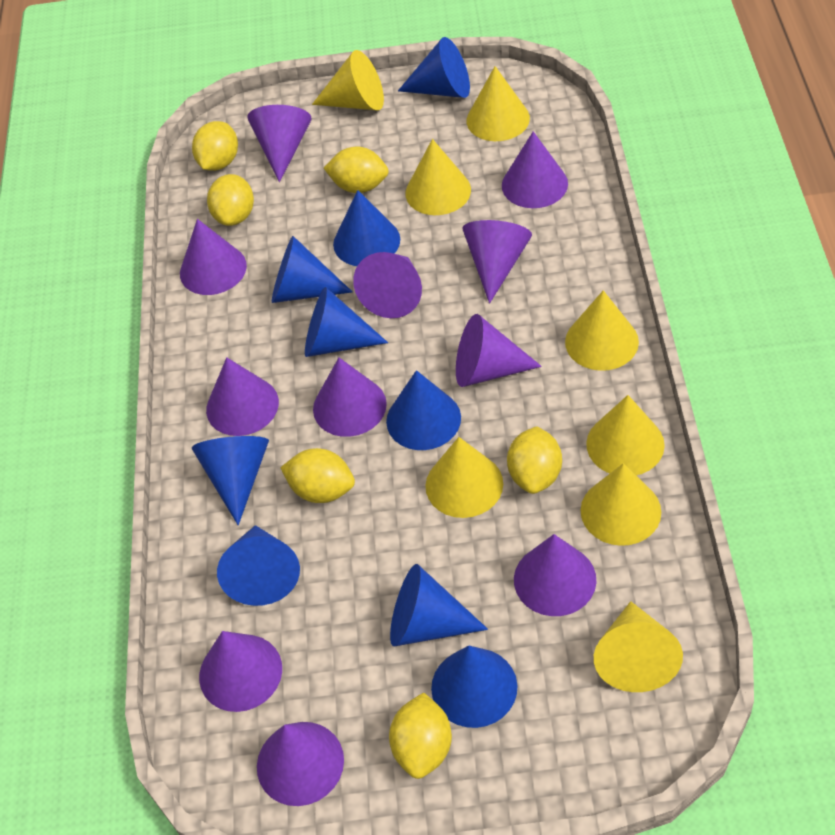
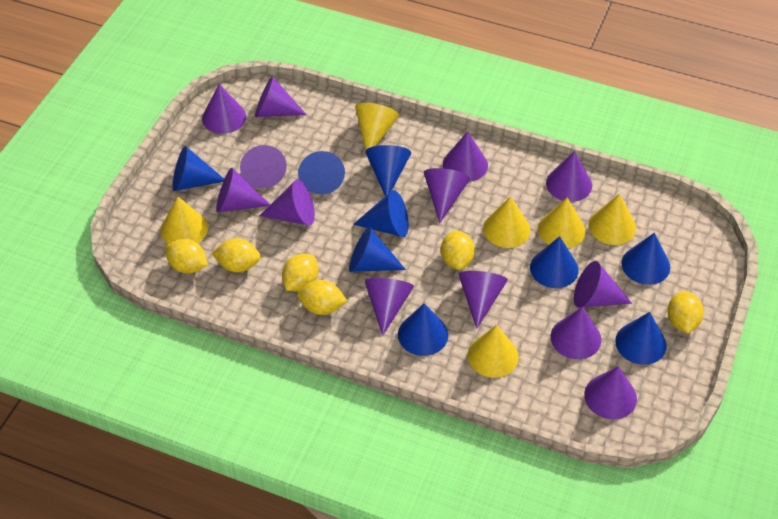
purple cone: 11 -> 13
yellow cone: 8 -> 6

